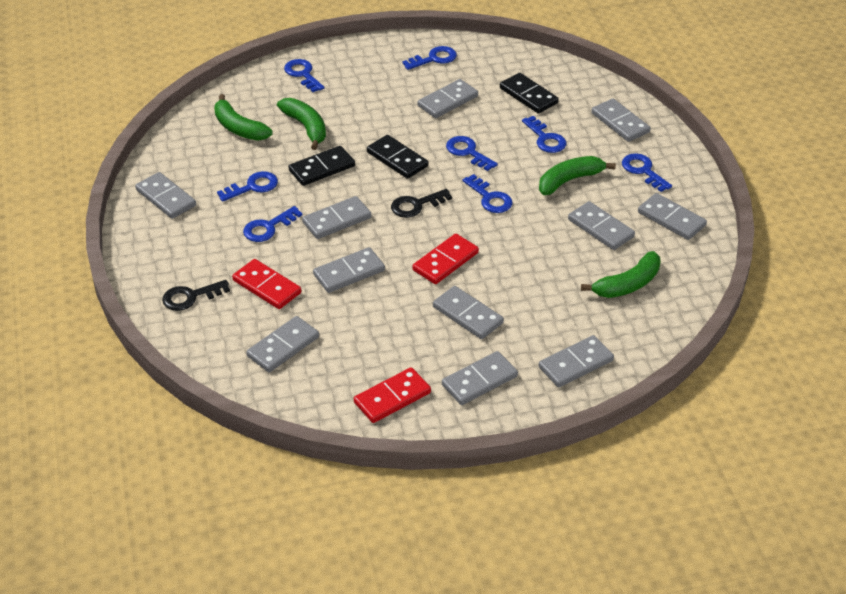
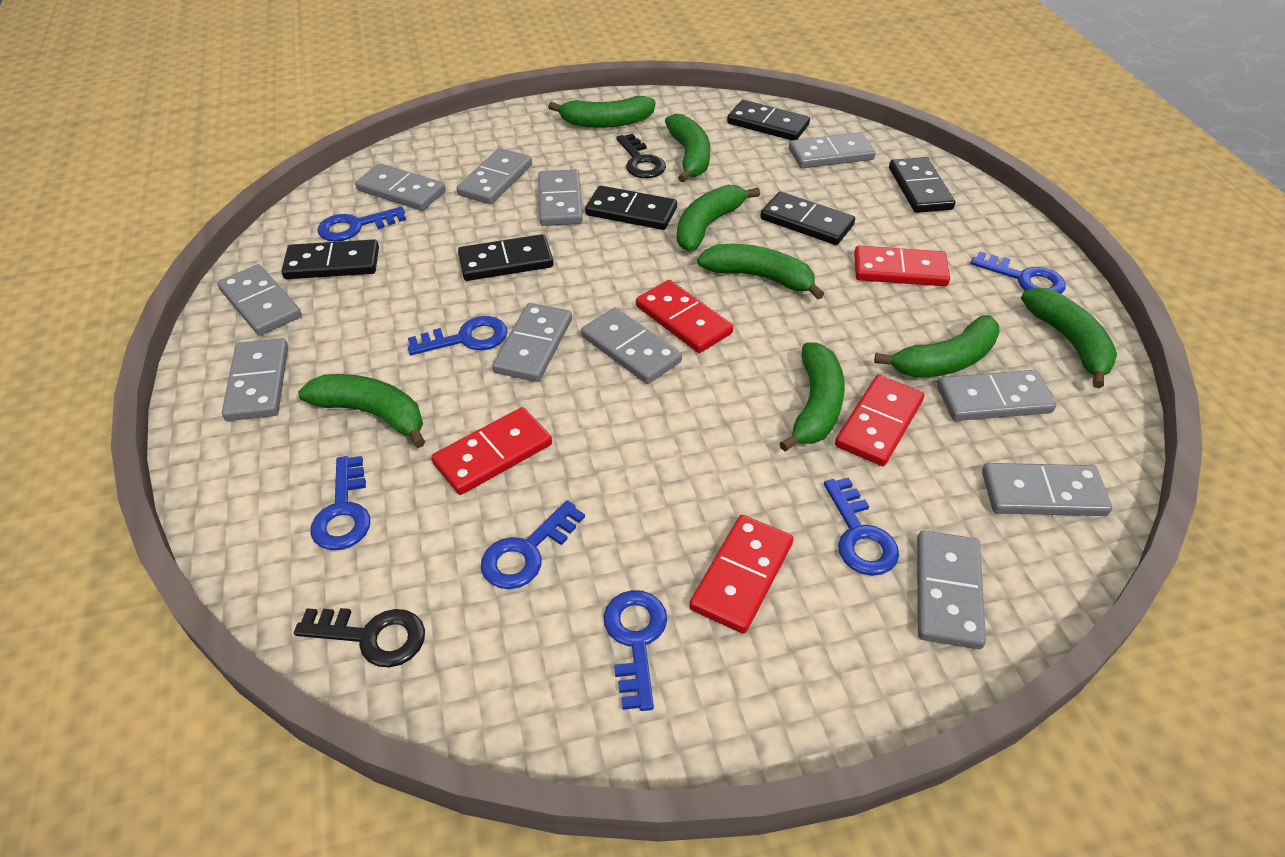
black domino: 3 -> 6
blue key: 8 -> 7
green banana: 4 -> 8
red domino: 3 -> 5

